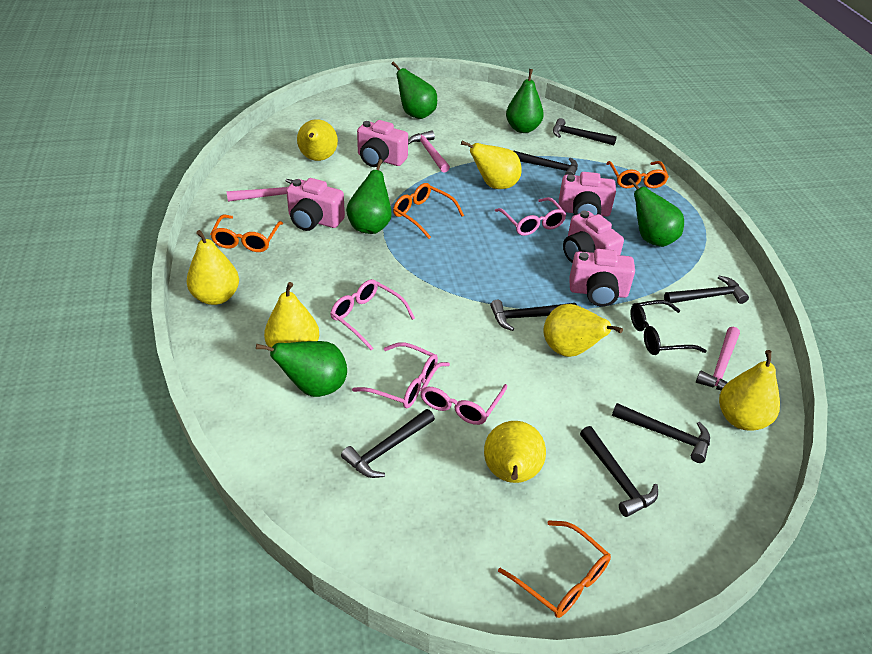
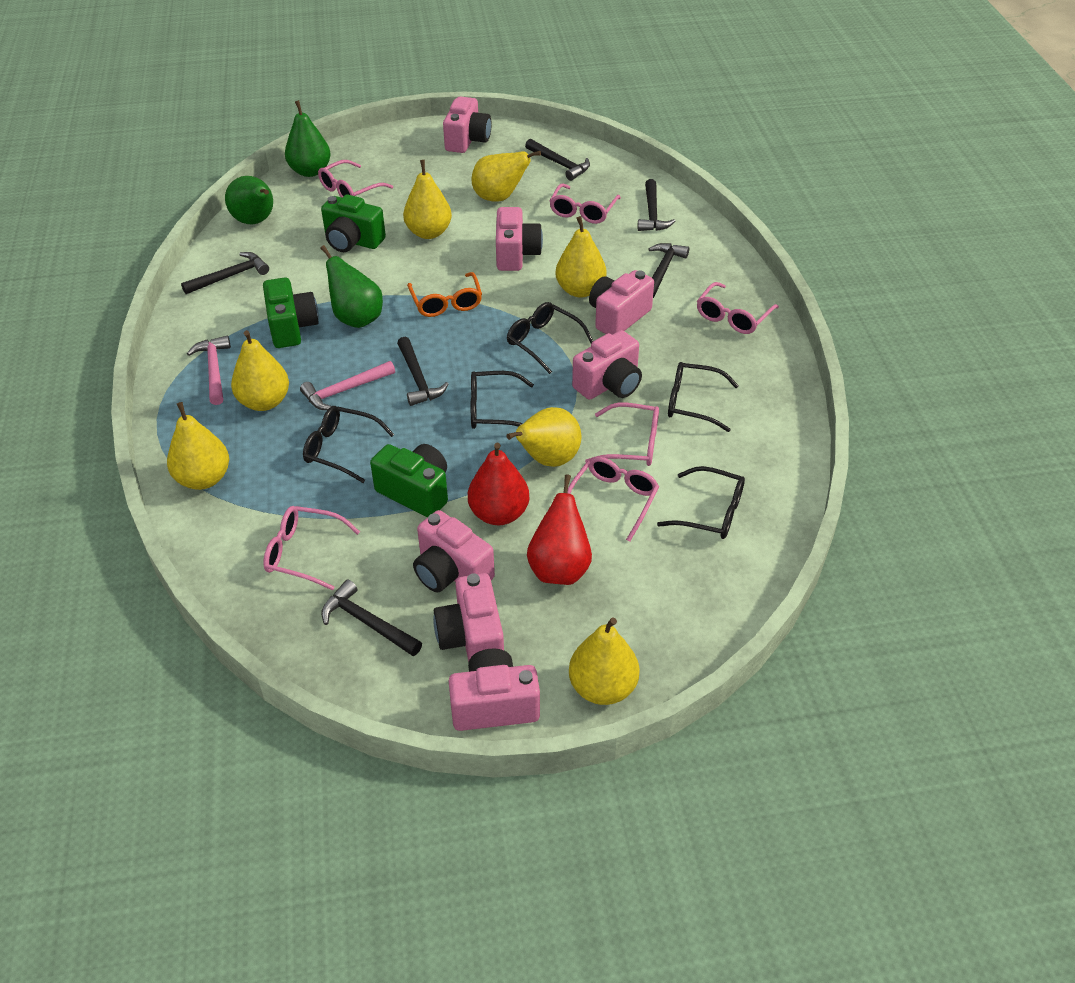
black glasses: 1 -> 5
black hammer: 7 -> 6
green camera: 0 -> 3
green pear: 5 -> 3
orange glasses: 4 -> 1
pink camera: 5 -> 7
pink glasses: 4 -> 6
pink hammer: 3 -> 2
red pear: 0 -> 2

